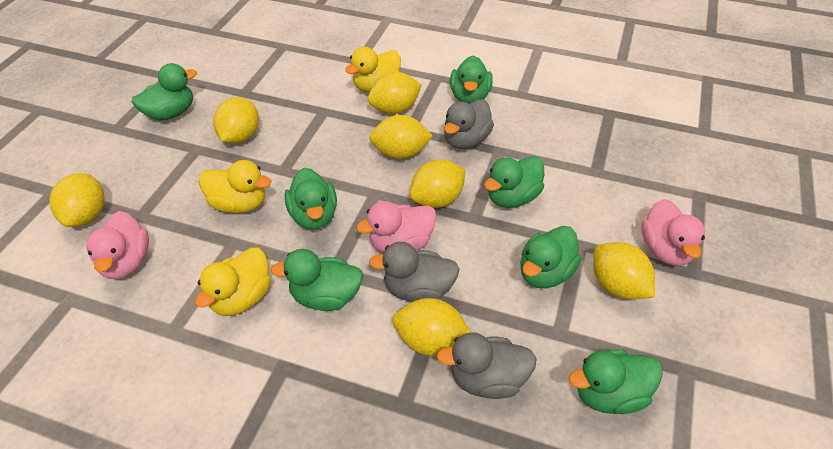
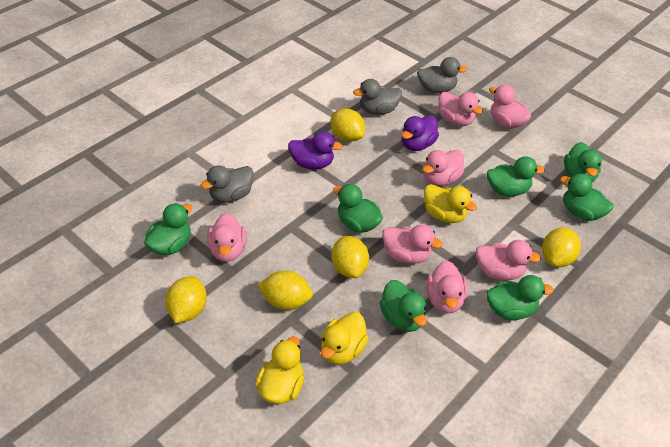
pink duck: 3 -> 7
purple duck: 0 -> 2
yellow lemon: 7 -> 5

